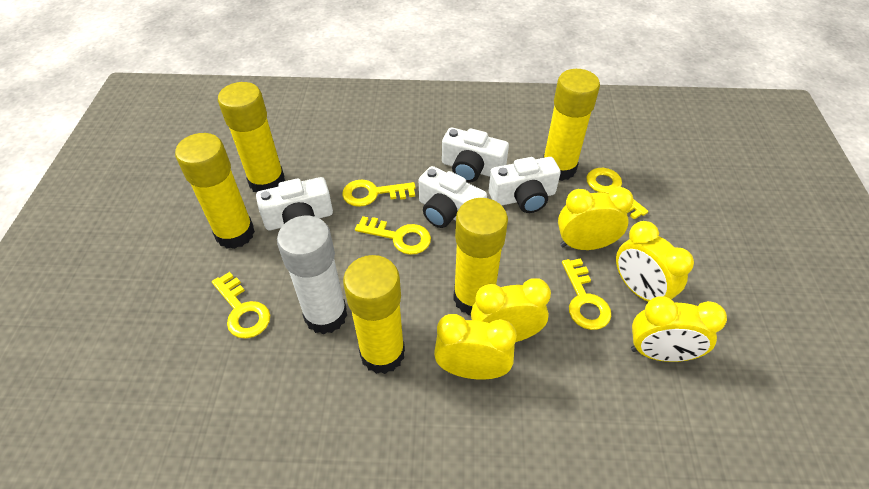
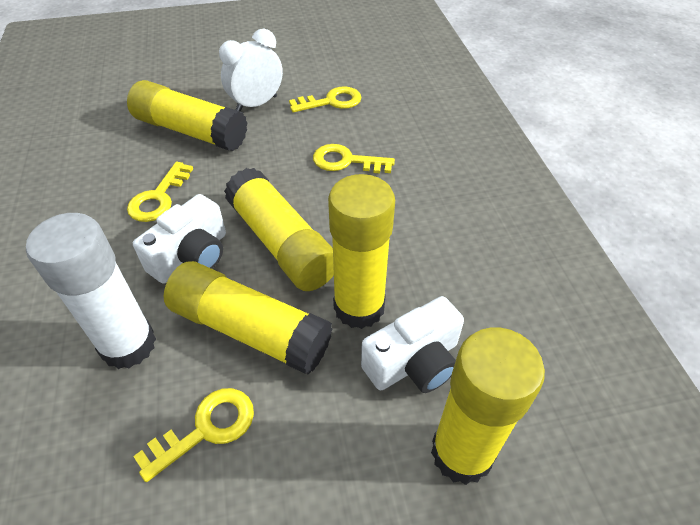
white camera: 4 -> 2
white clock: 0 -> 1
yellow clock: 5 -> 0
yellow key: 5 -> 4

